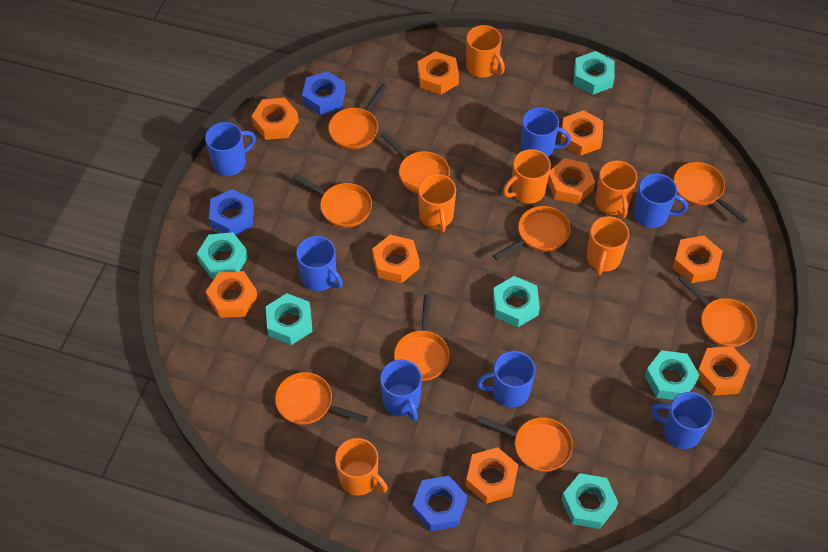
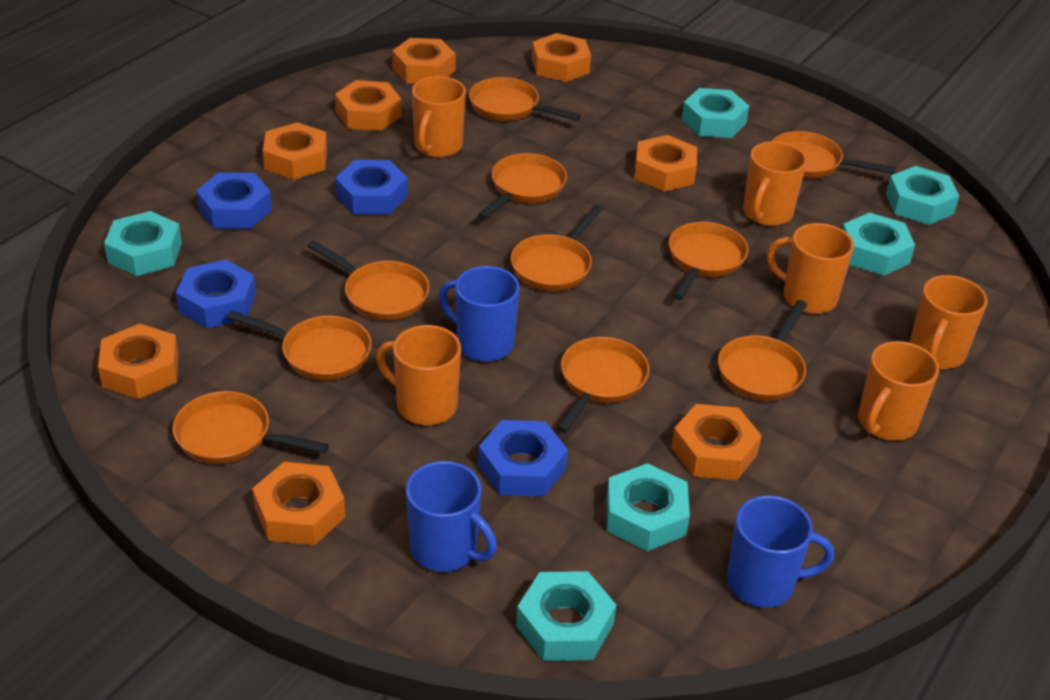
blue mug: 7 -> 3
blue nut: 3 -> 4
orange nut: 9 -> 8
orange pan: 9 -> 10

